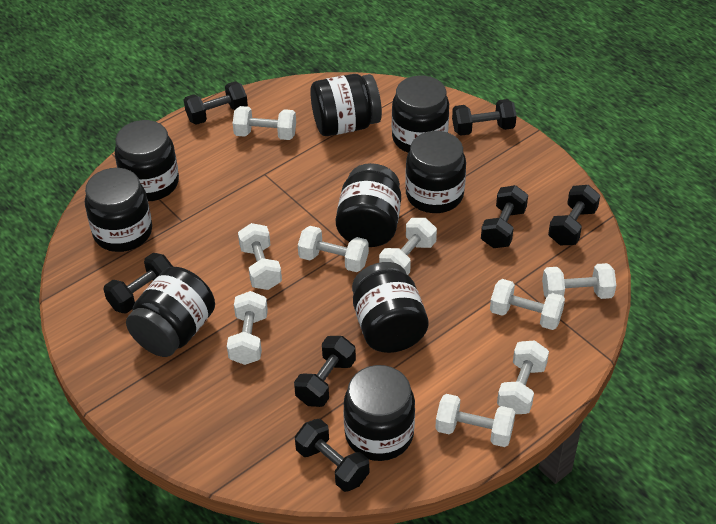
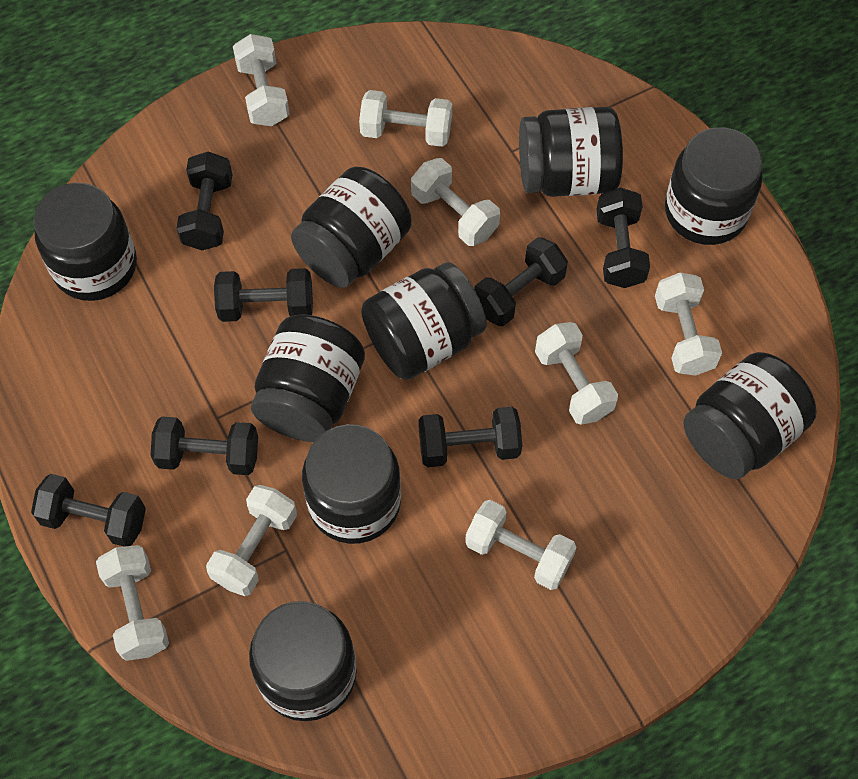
white dumbbell: 9 -> 8

